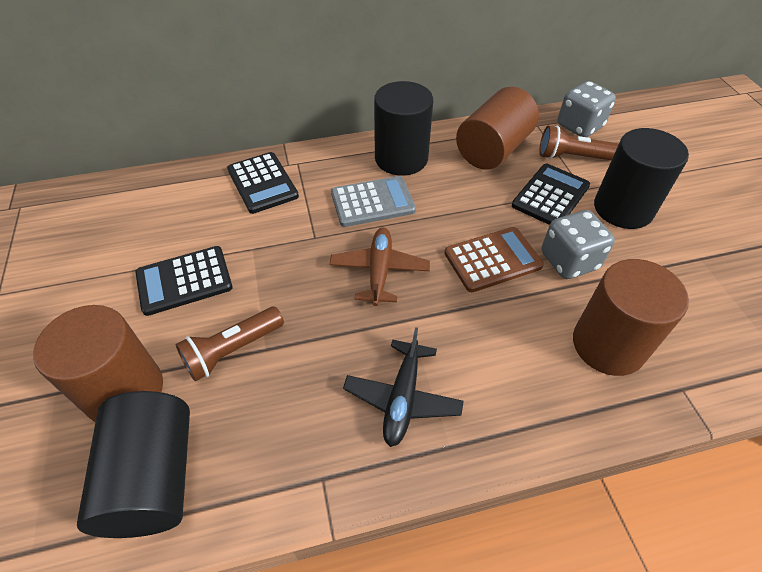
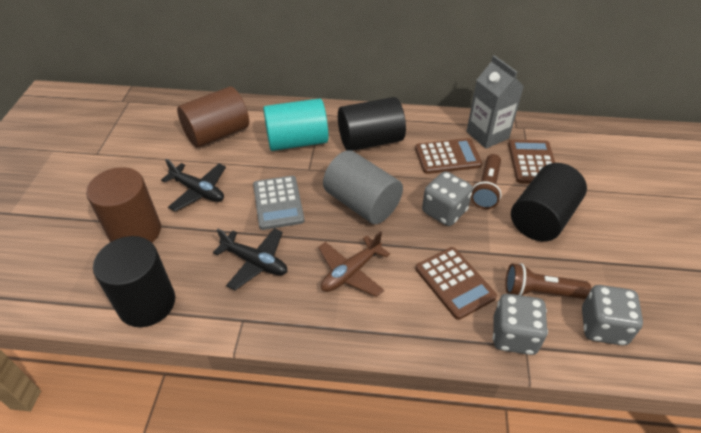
black calculator: 3 -> 0
black plane: 1 -> 2
brown calculator: 1 -> 3
brown cylinder: 3 -> 2
grey carton: 0 -> 1
grey cylinder: 0 -> 1
grey dice: 2 -> 3
turquoise cylinder: 0 -> 1

